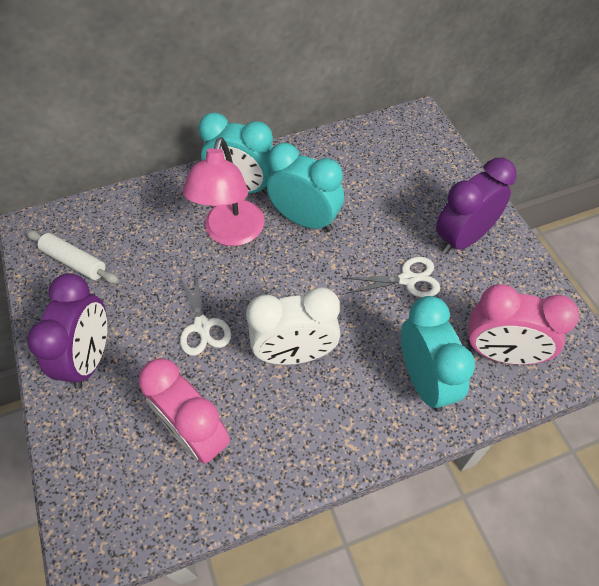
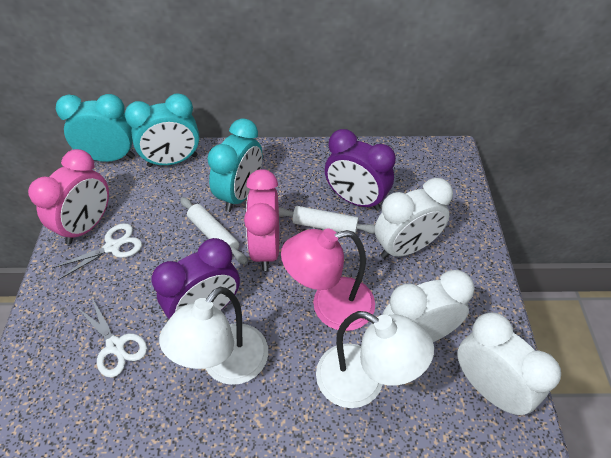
white clock: 1 -> 3
white lamp: 0 -> 2
white rolling pin: 1 -> 2

